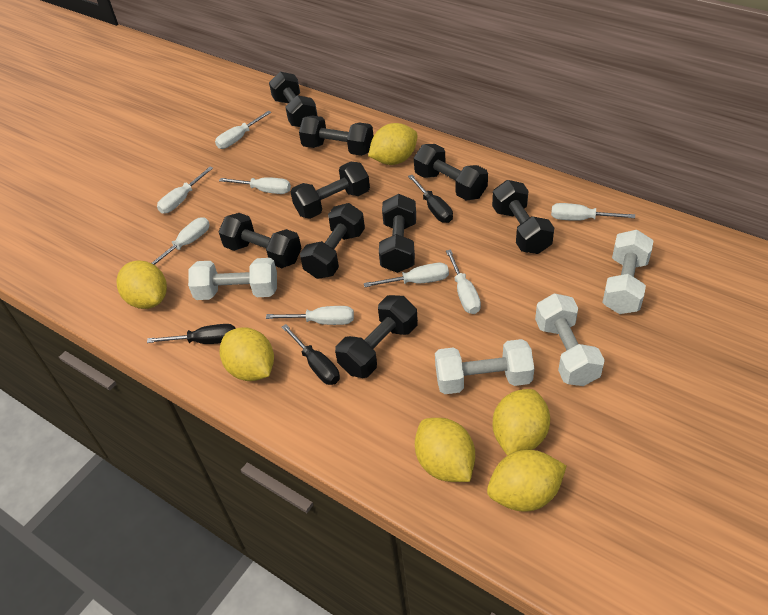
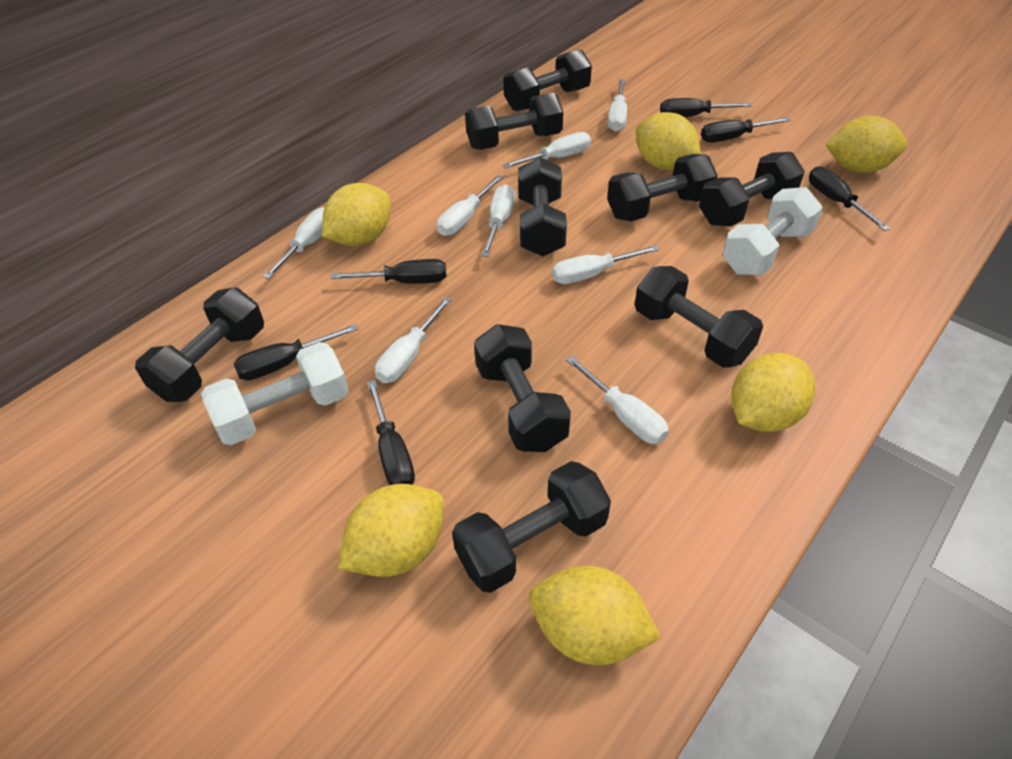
black screwdriver: 3 -> 6
white dumbbell: 4 -> 2

